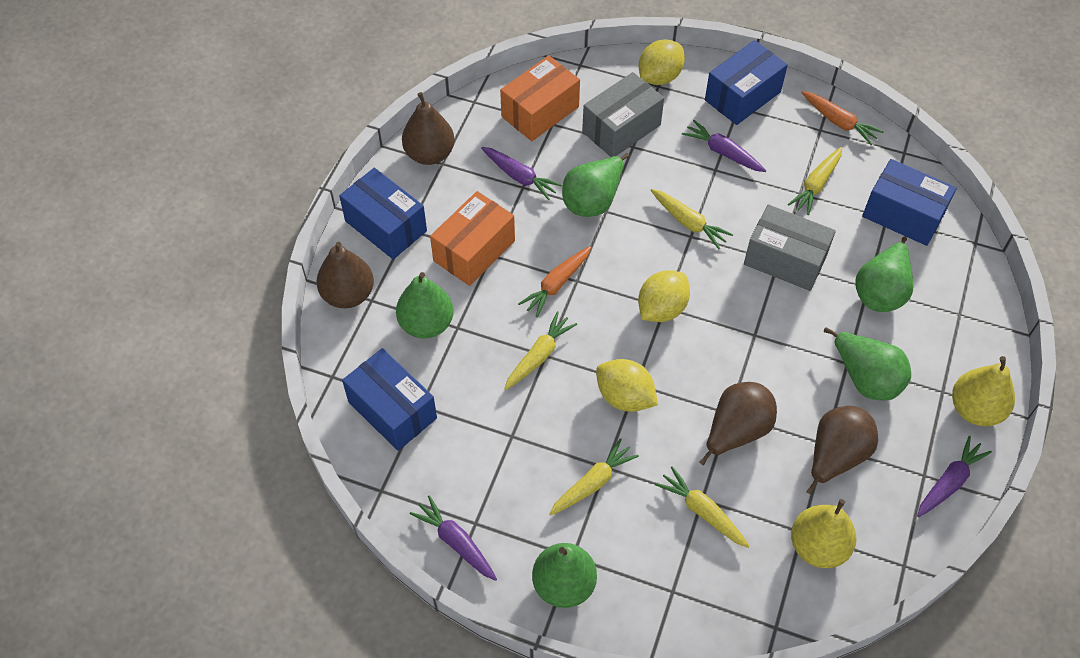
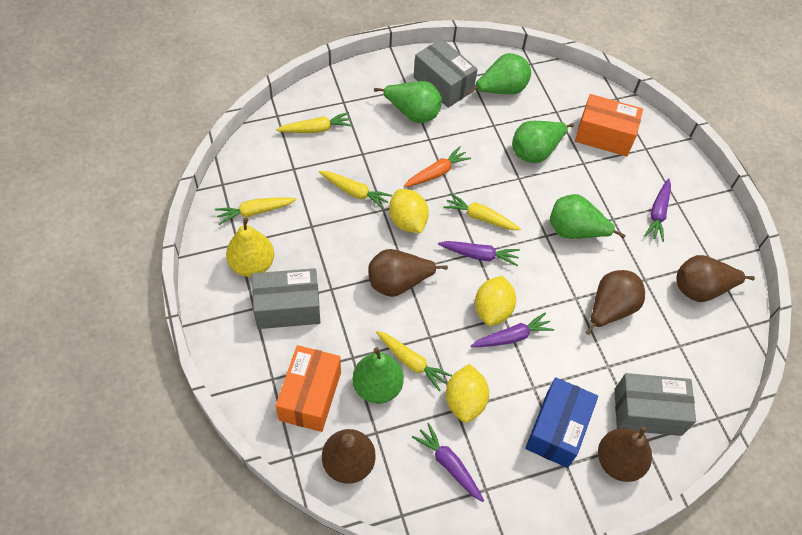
blue box: 4 -> 1
brown pear: 4 -> 5
grey box: 2 -> 3
orange carrot: 2 -> 1
yellow pear: 2 -> 1

